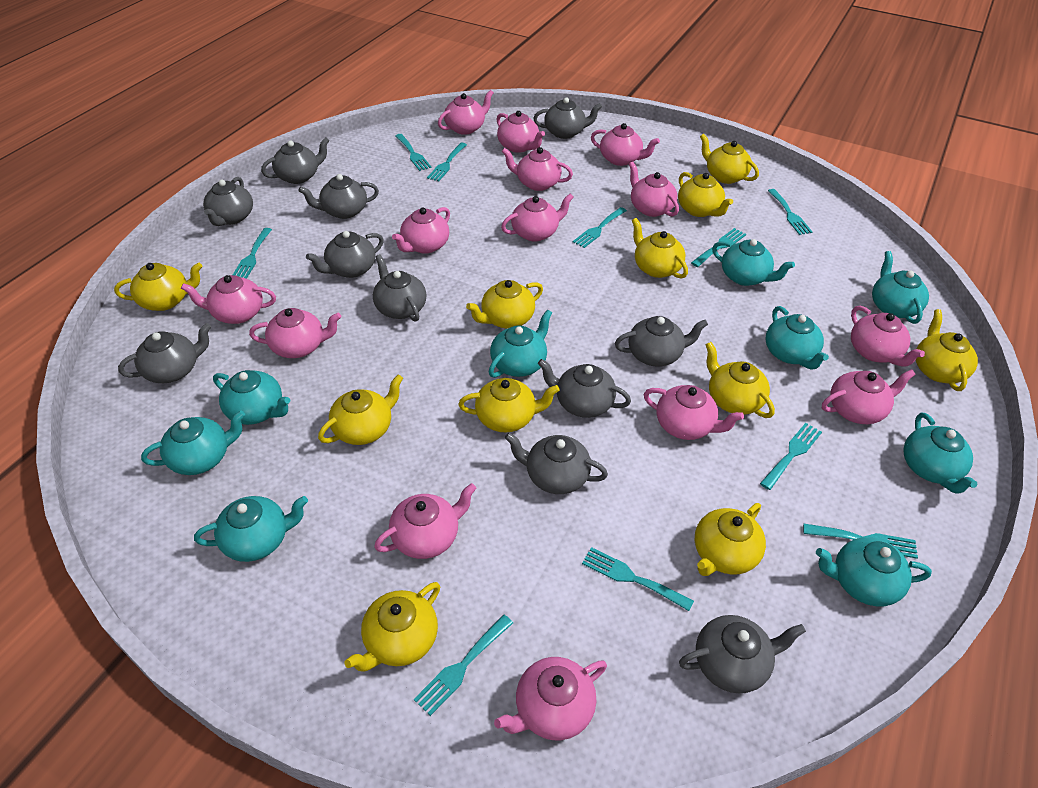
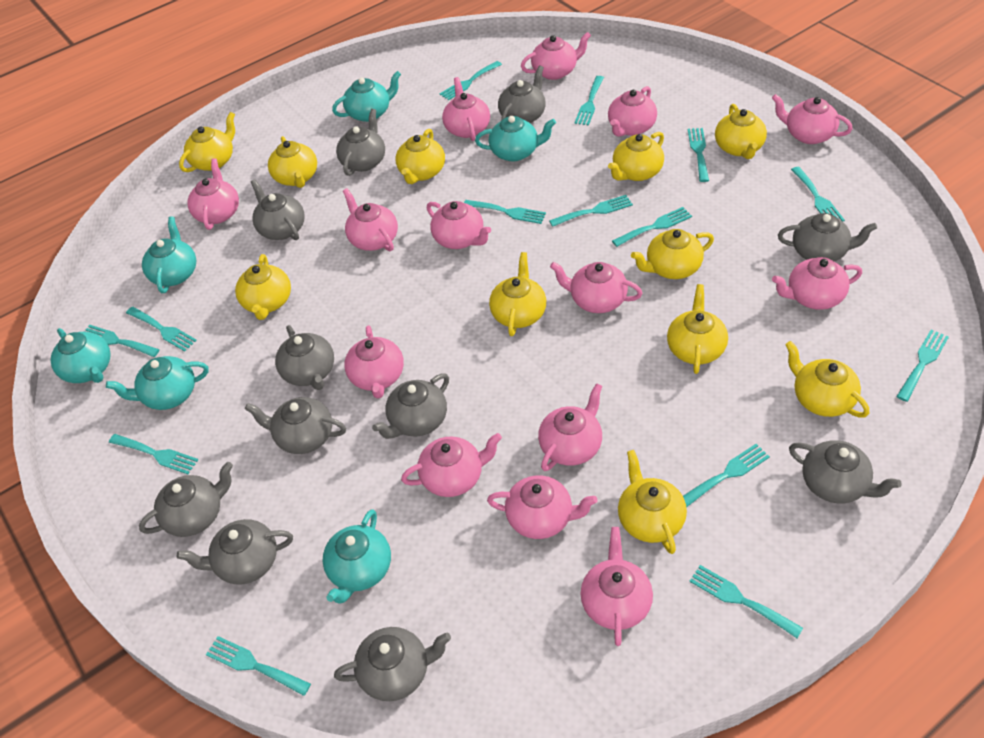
turquoise fork: 10 -> 14
turquoise teapot: 9 -> 6

